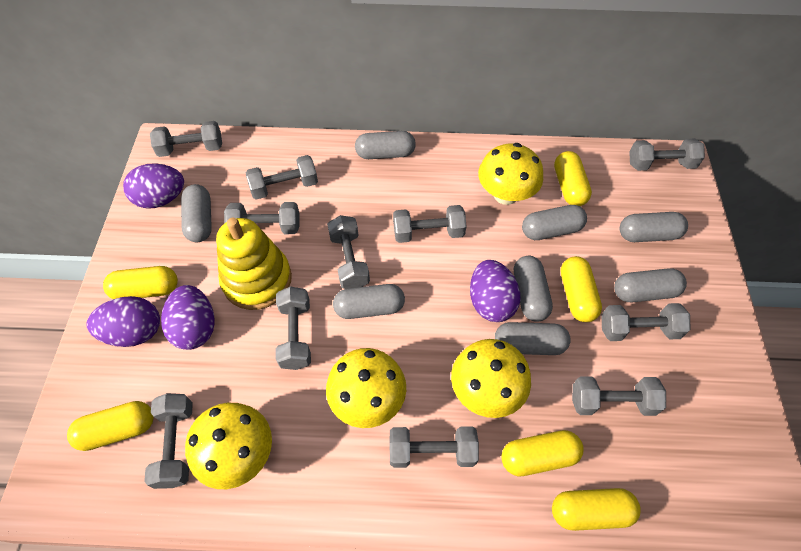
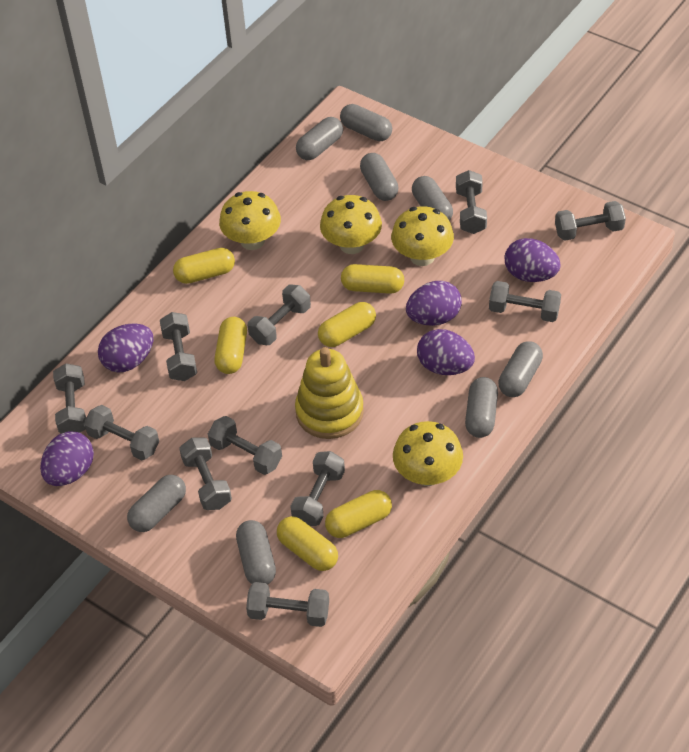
purple egg: 4 -> 5

